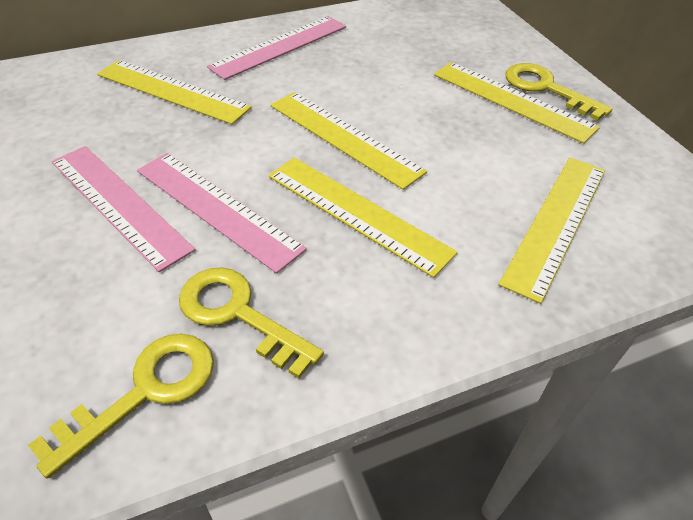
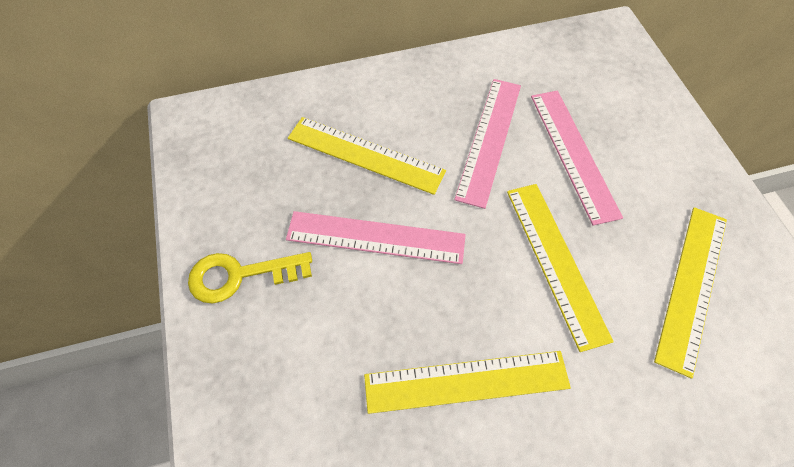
yellow key: 3 -> 1
yellow ruler: 5 -> 4

